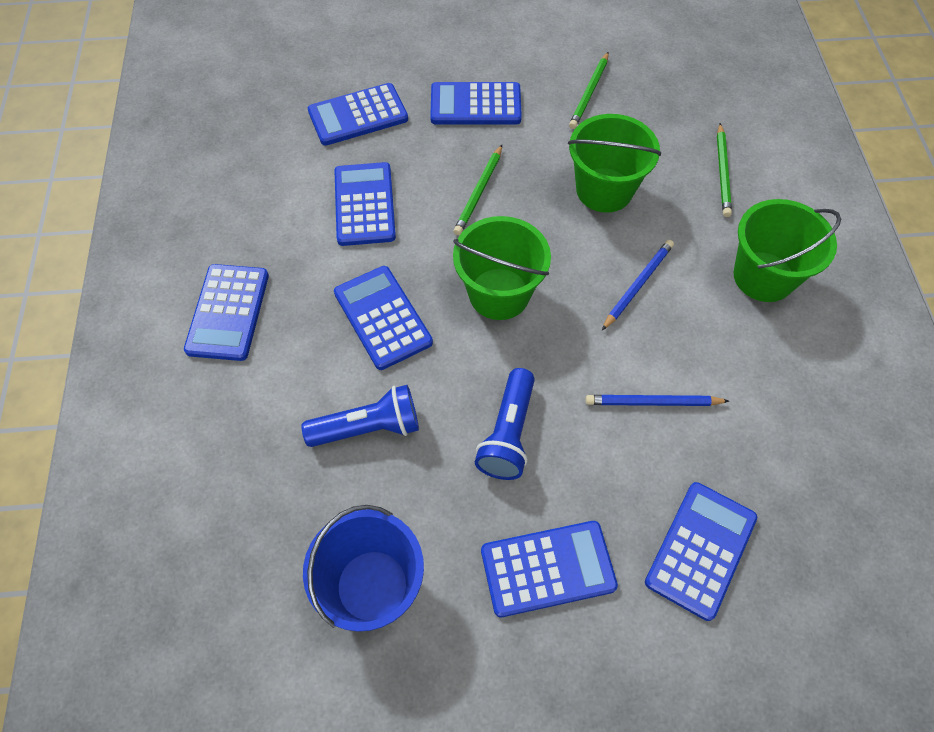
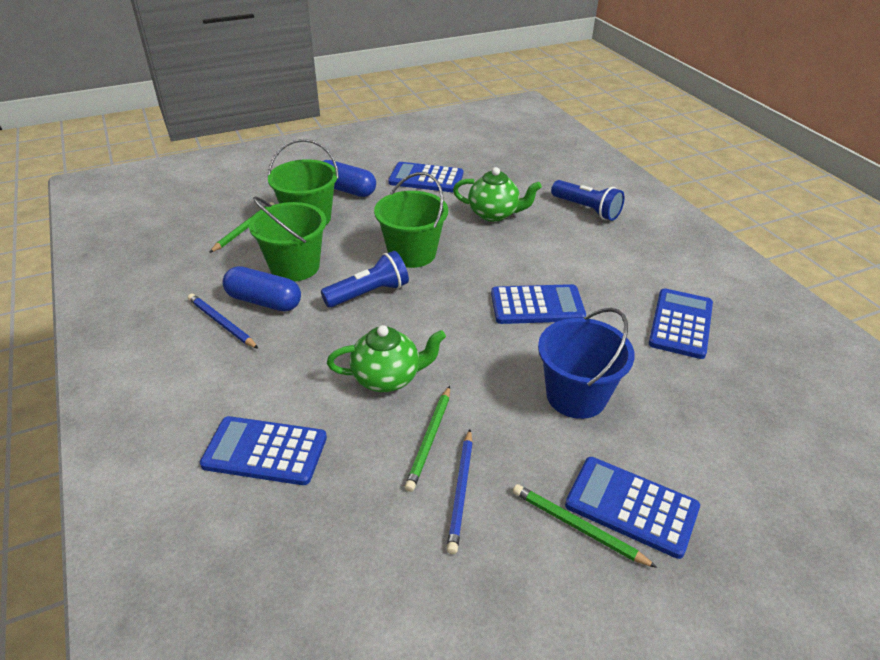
blue calculator: 7 -> 5
blue capsule: 0 -> 2
green teapot: 0 -> 2

